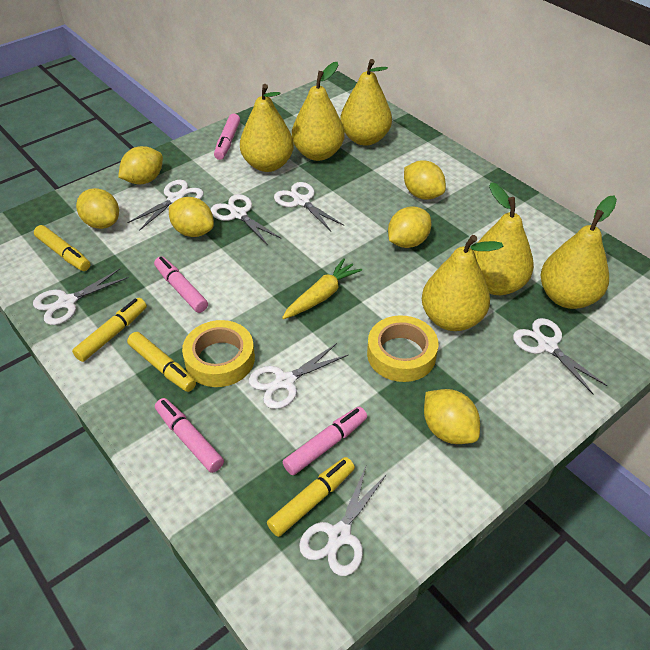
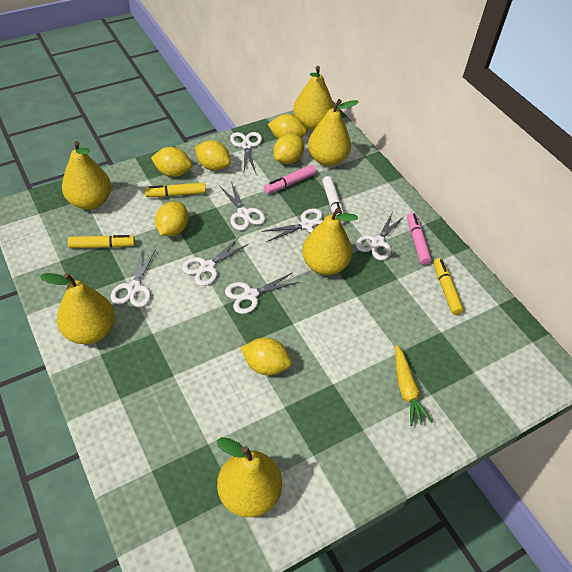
pink marker: 4 -> 2
white marker: 0 -> 1
yellow marker: 4 -> 3
yellow tape: 2 -> 0

